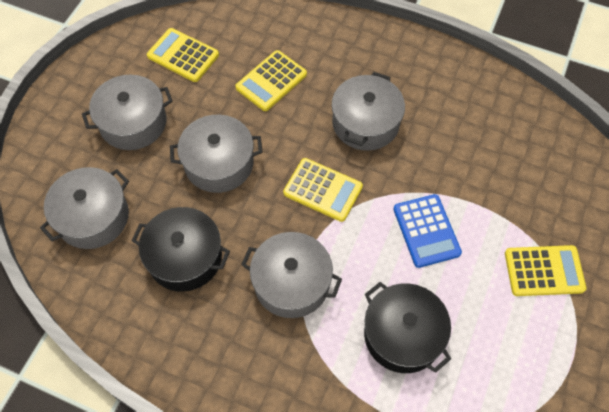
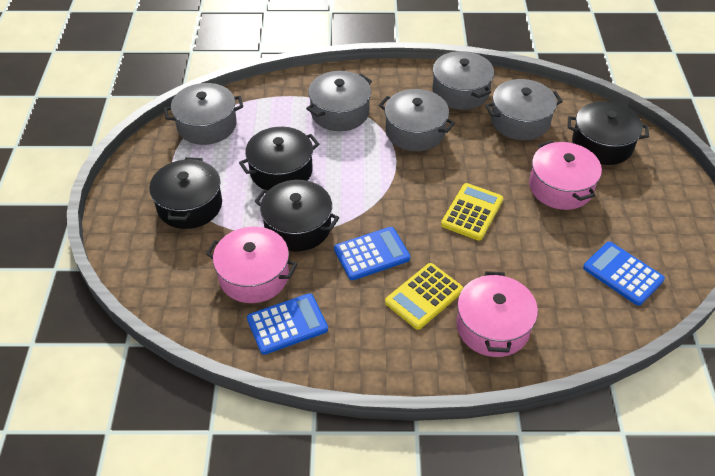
black pot: 2 -> 4
blue calculator: 1 -> 3
pink pot: 0 -> 3
yellow calculator: 4 -> 2

